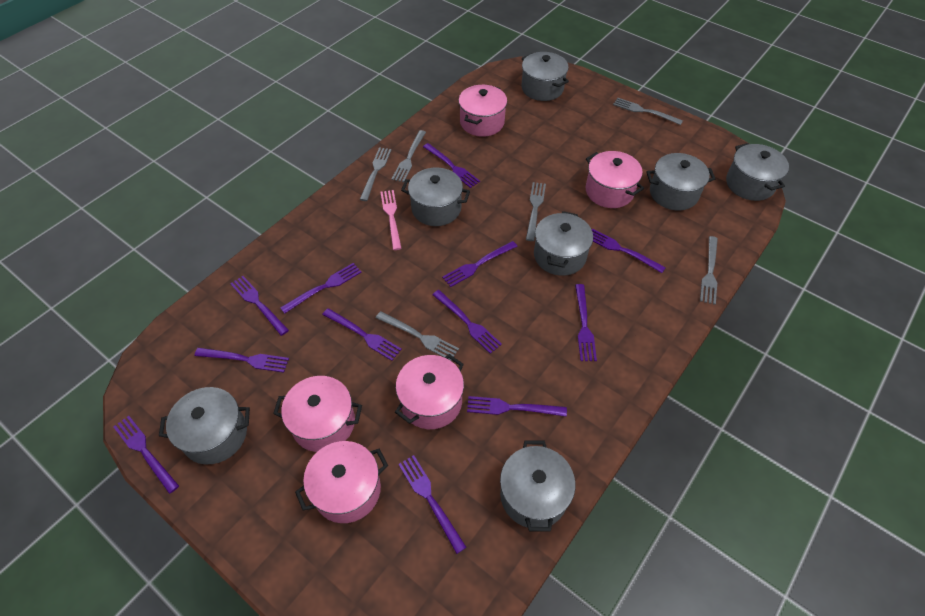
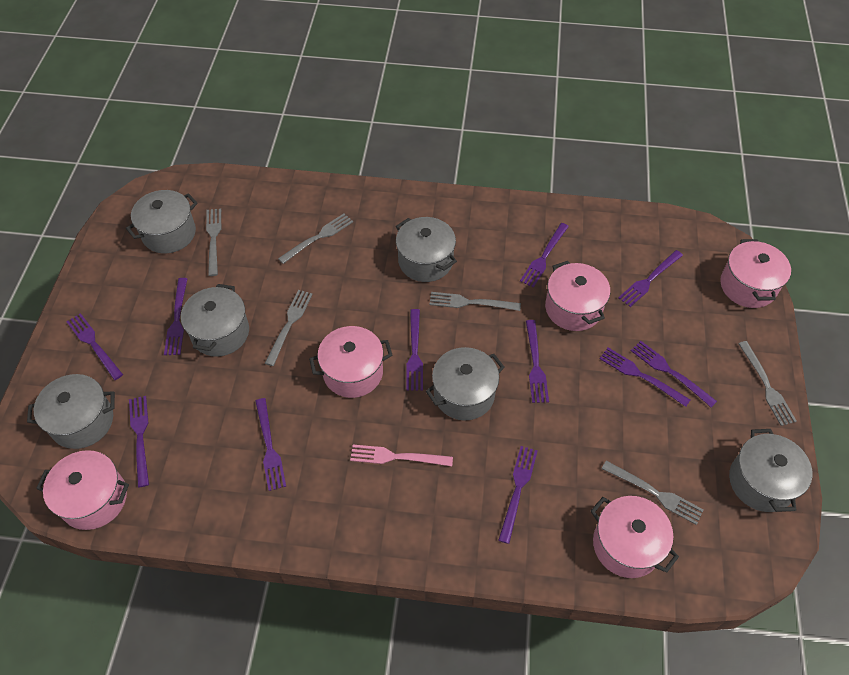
grey pot: 7 -> 6
purple fork: 12 -> 11

